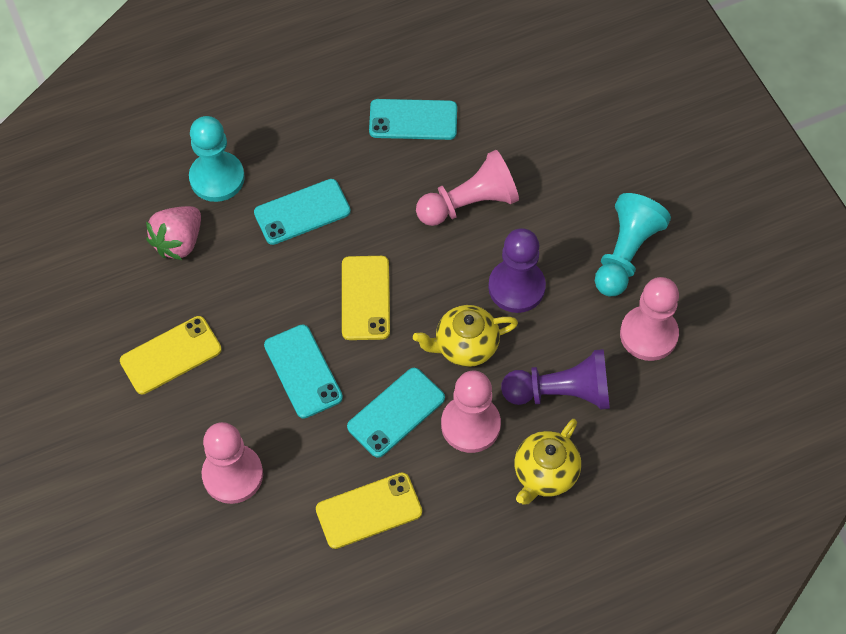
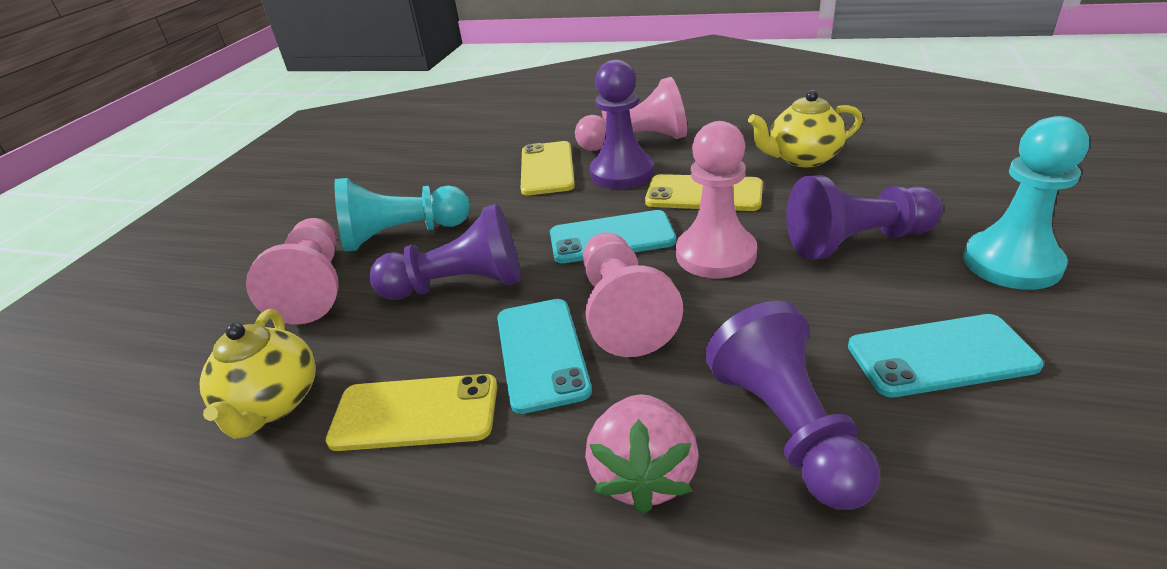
purple pawn: 2 -> 4
turquoise phone: 4 -> 3

